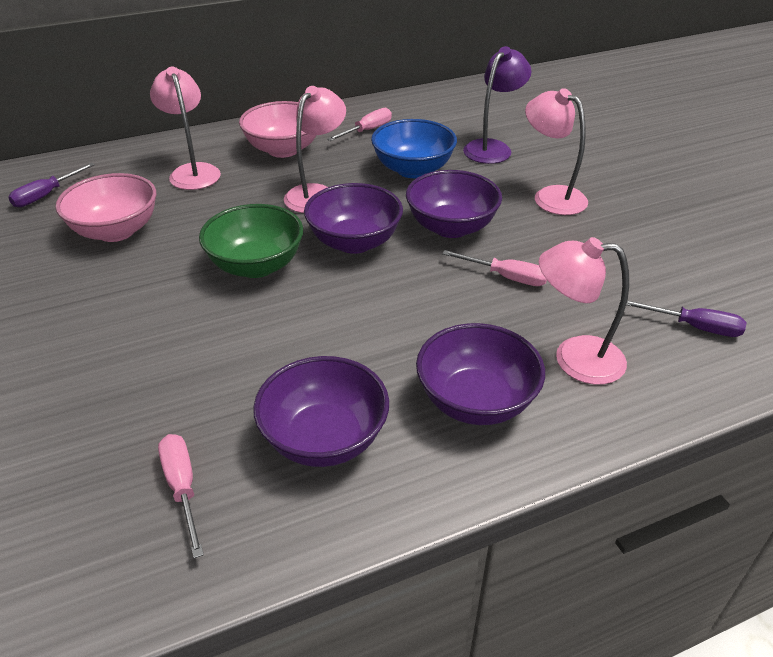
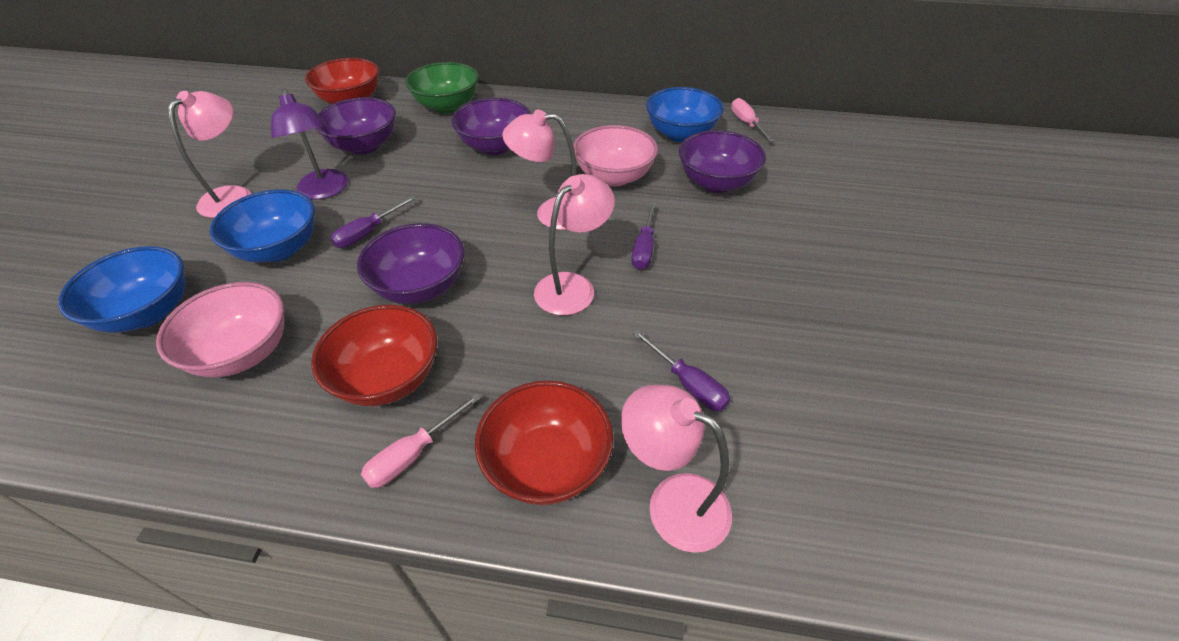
blue bowl: 1 -> 3
pink screwdriver: 3 -> 2
purple screwdriver: 2 -> 3
red bowl: 0 -> 3

